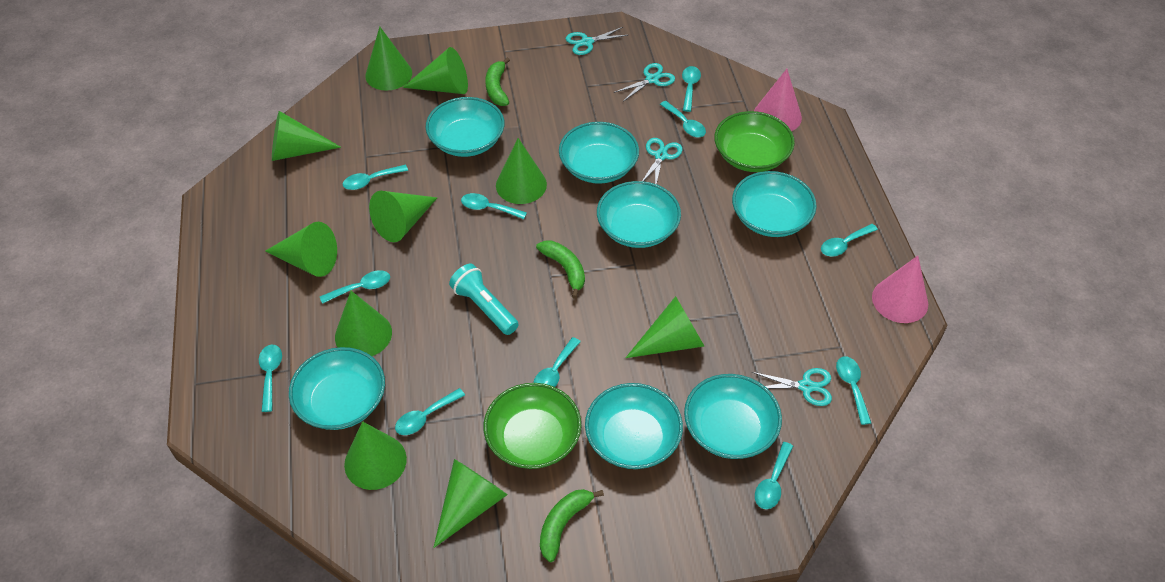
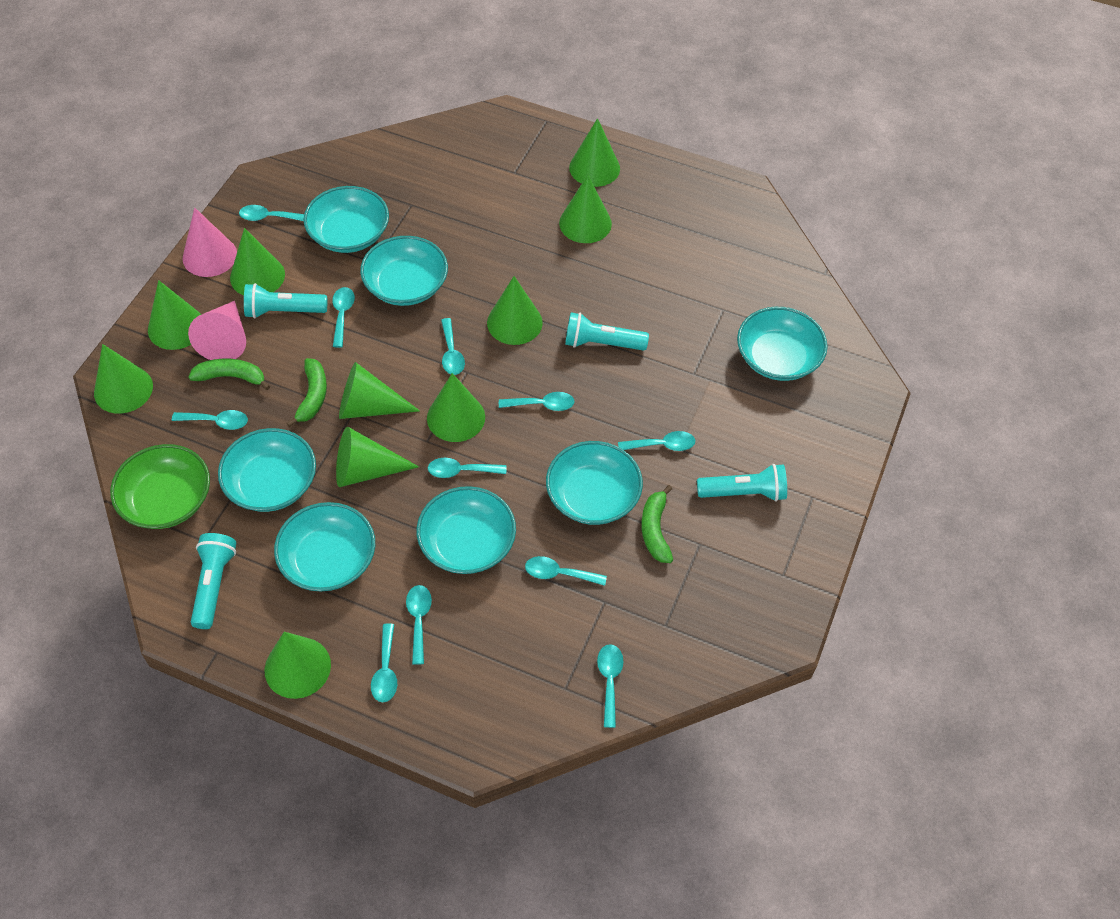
green bowl: 2 -> 1
turquoise flashlight: 1 -> 4
turquoise scissors: 4 -> 0

